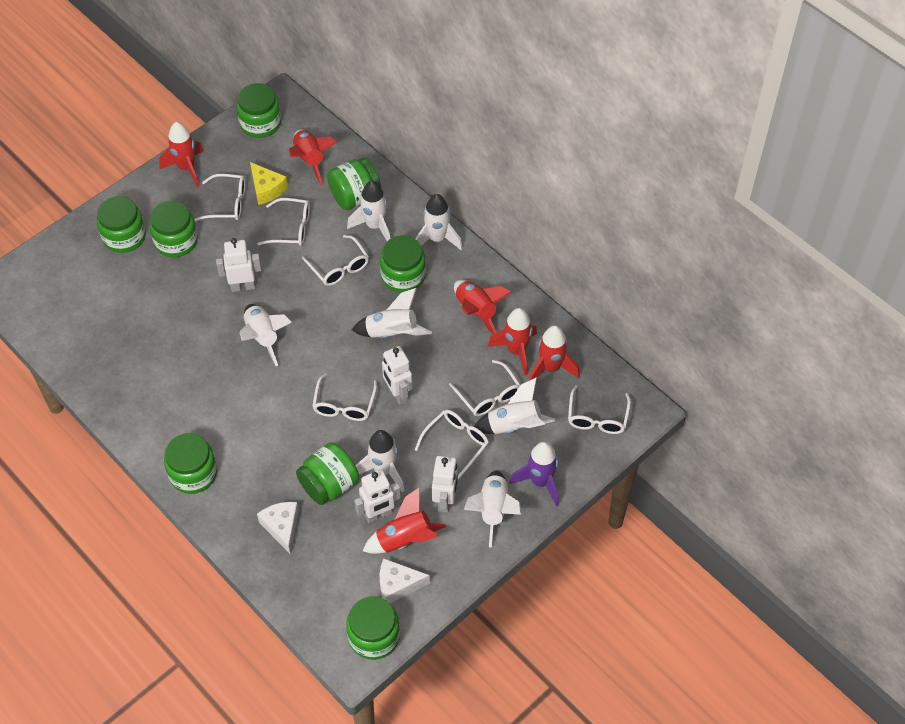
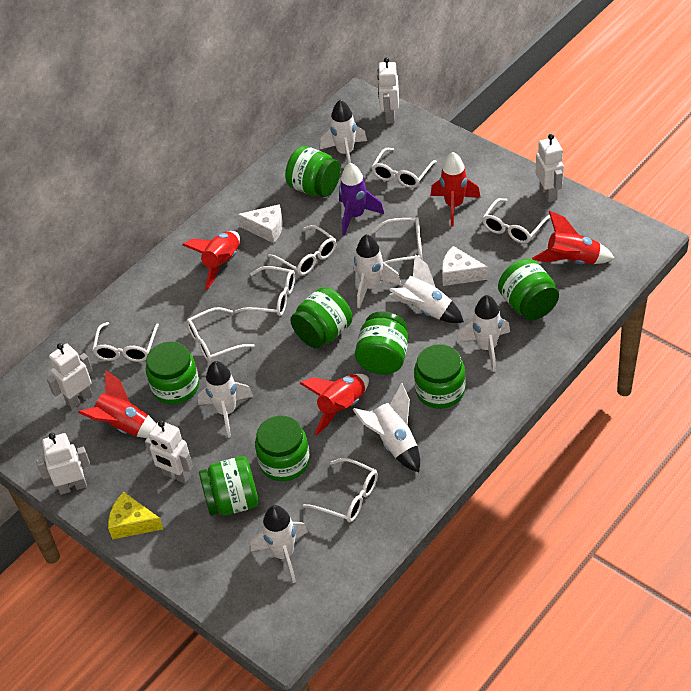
red rocket: 6 -> 5
white glasses: 7 -> 8
white robot: 4 -> 5

